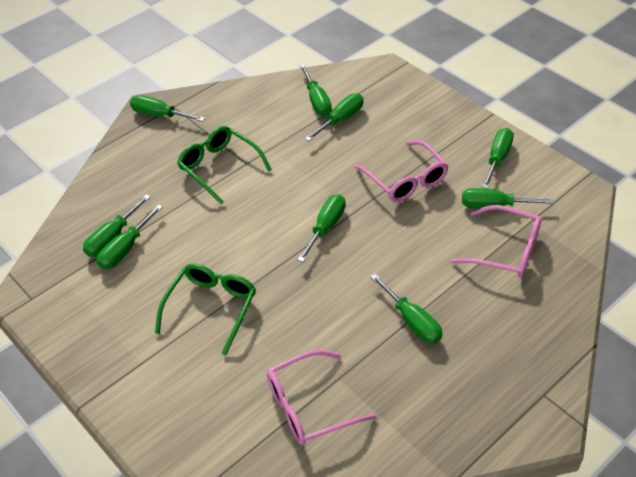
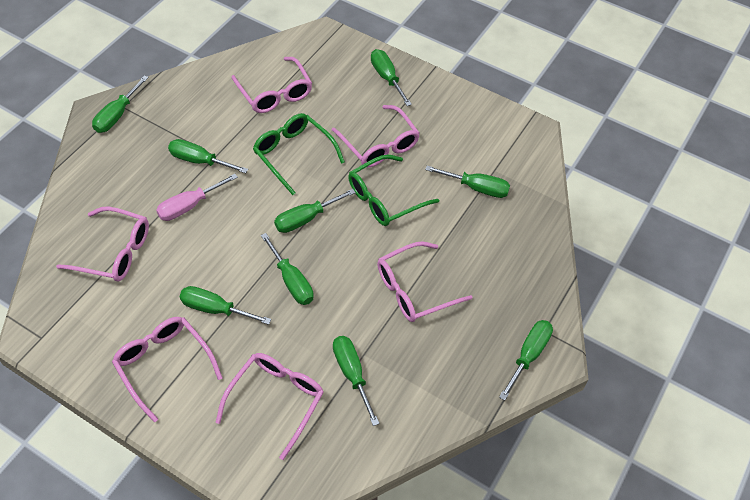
pink glasses: 3 -> 6
pink screwdriver: 0 -> 1

